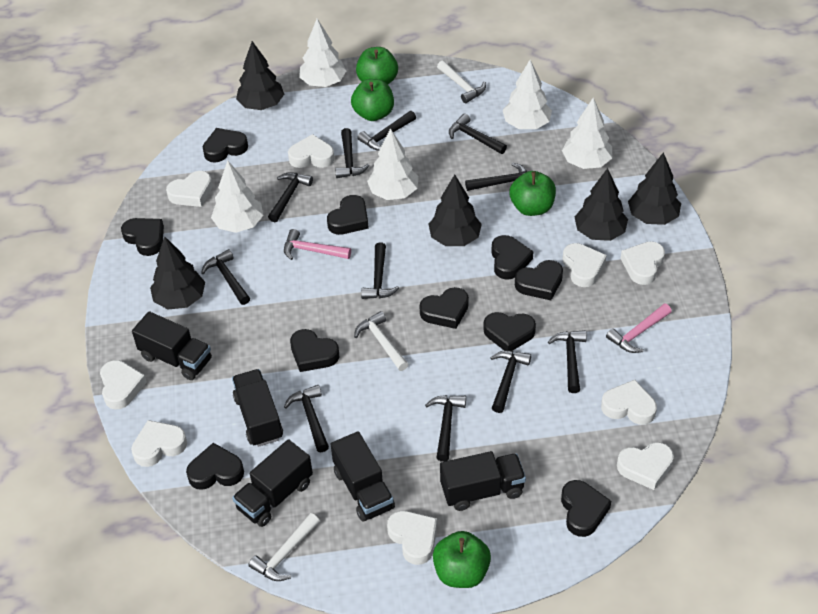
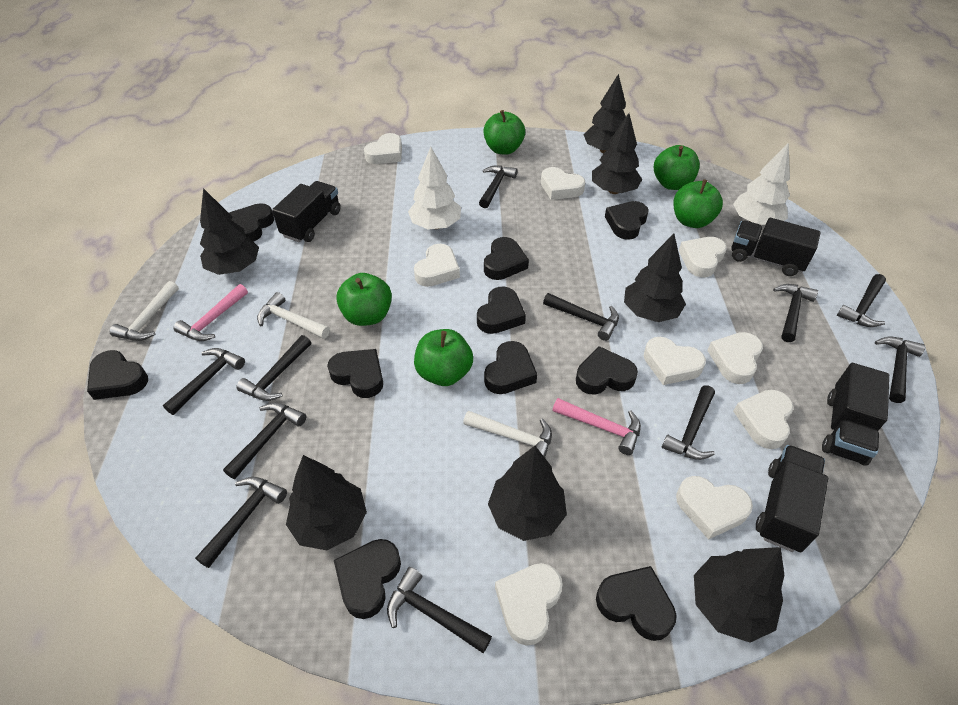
black tree: 5 -> 7
black truck: 5 -> 4
green apple: 4 -> 5
white tree: 5 -> 2

